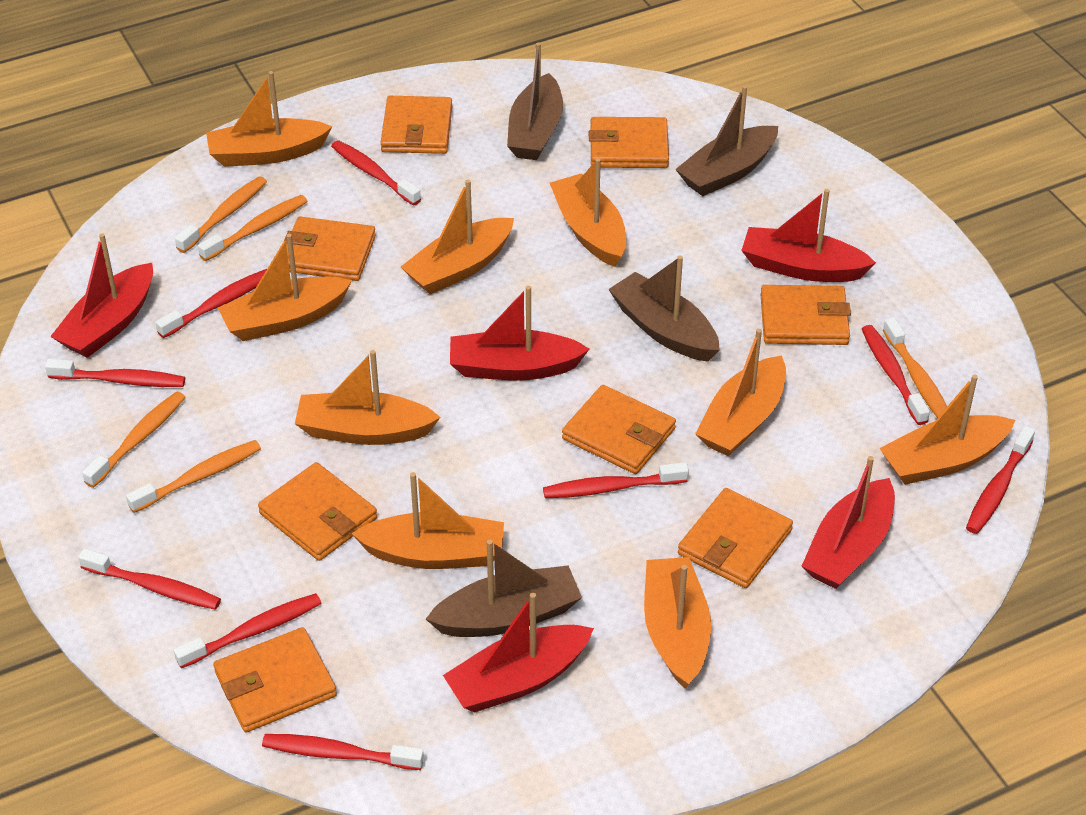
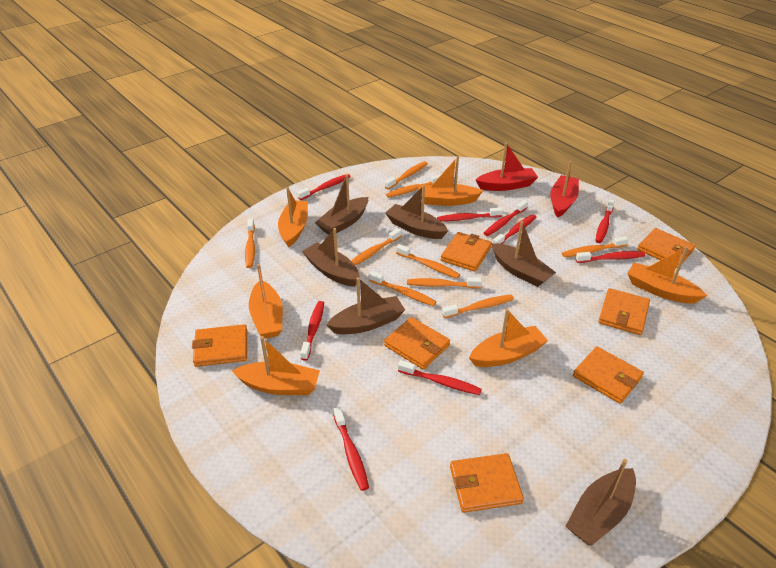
brown boat: 4 -> 6
orange boat: 9 -> 6
orange toothbrush: 5 -> 9
orange wallet: 8 -> 7
red boat: 5 -> 2

